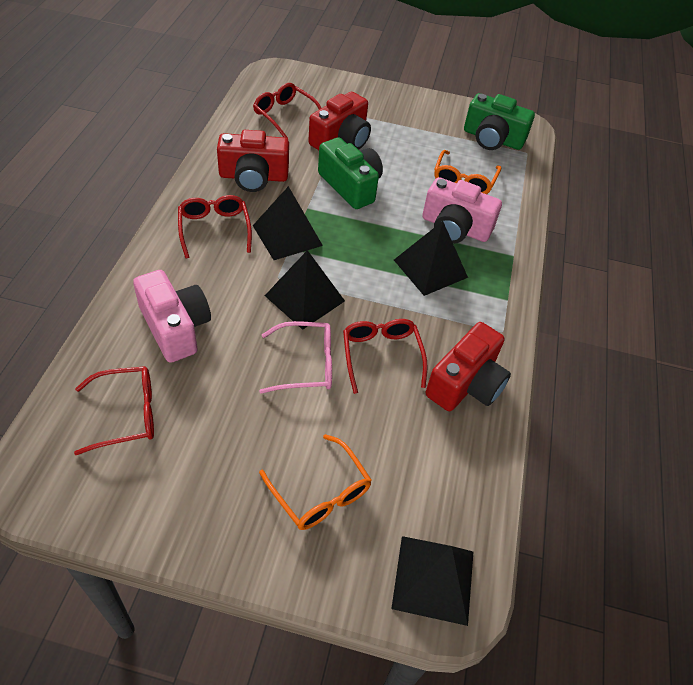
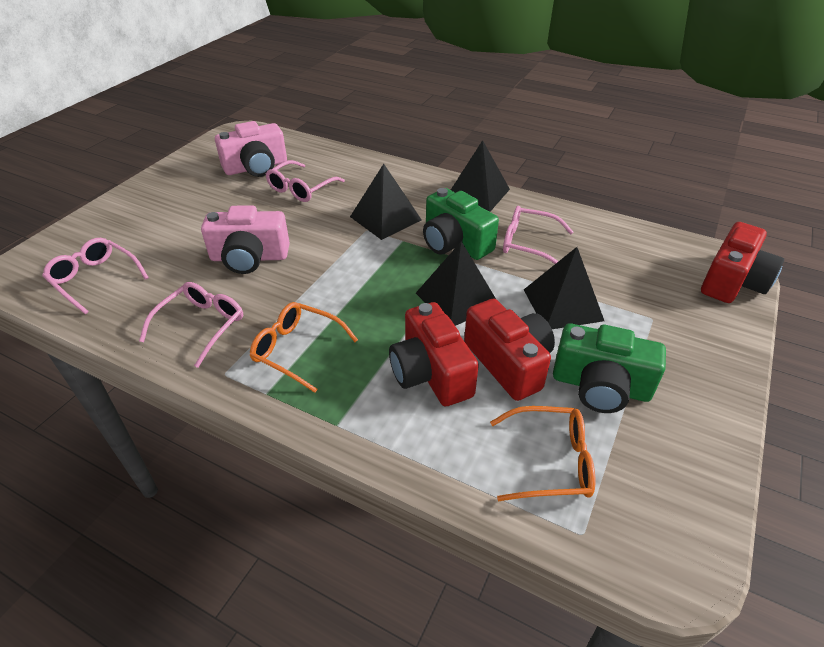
pink glasses: 1 -> 4
red glasses: 4 -> 0

